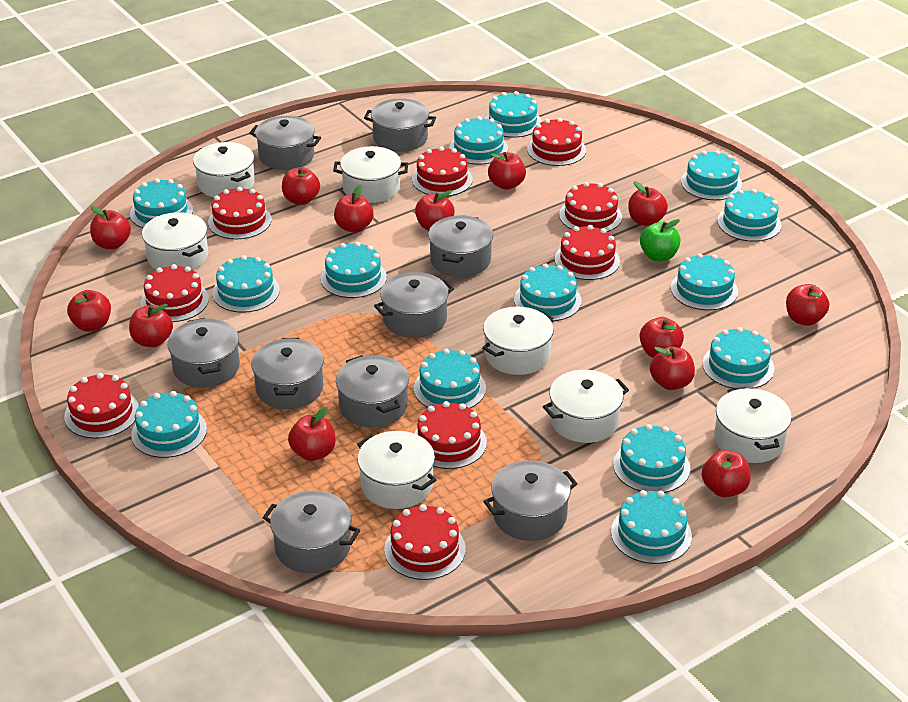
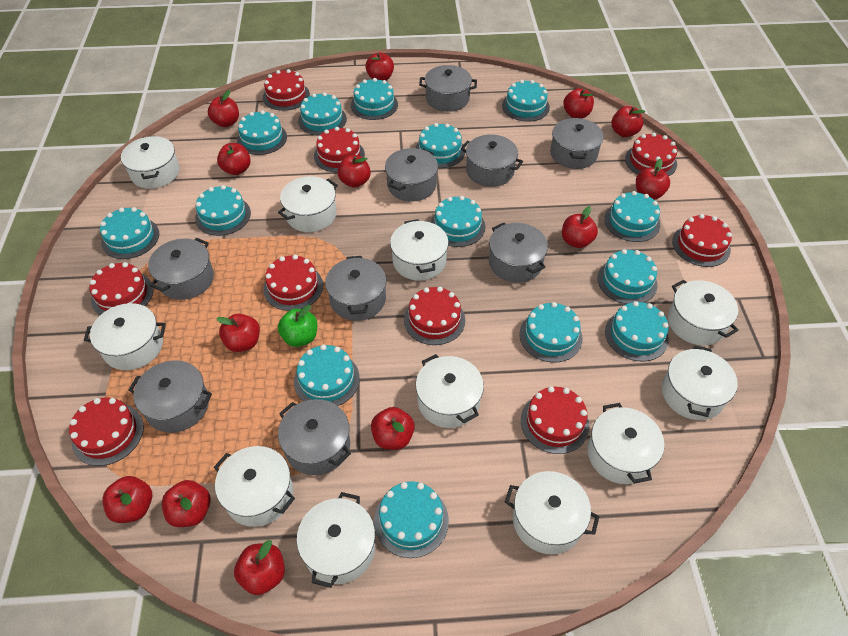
white pot: 7 -> 11

